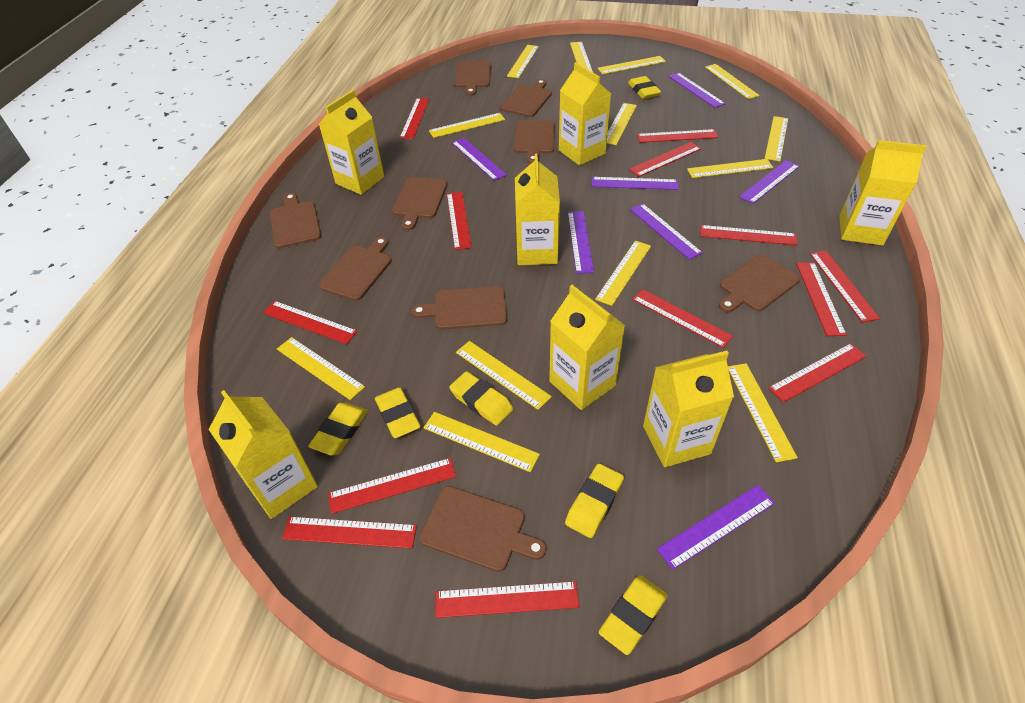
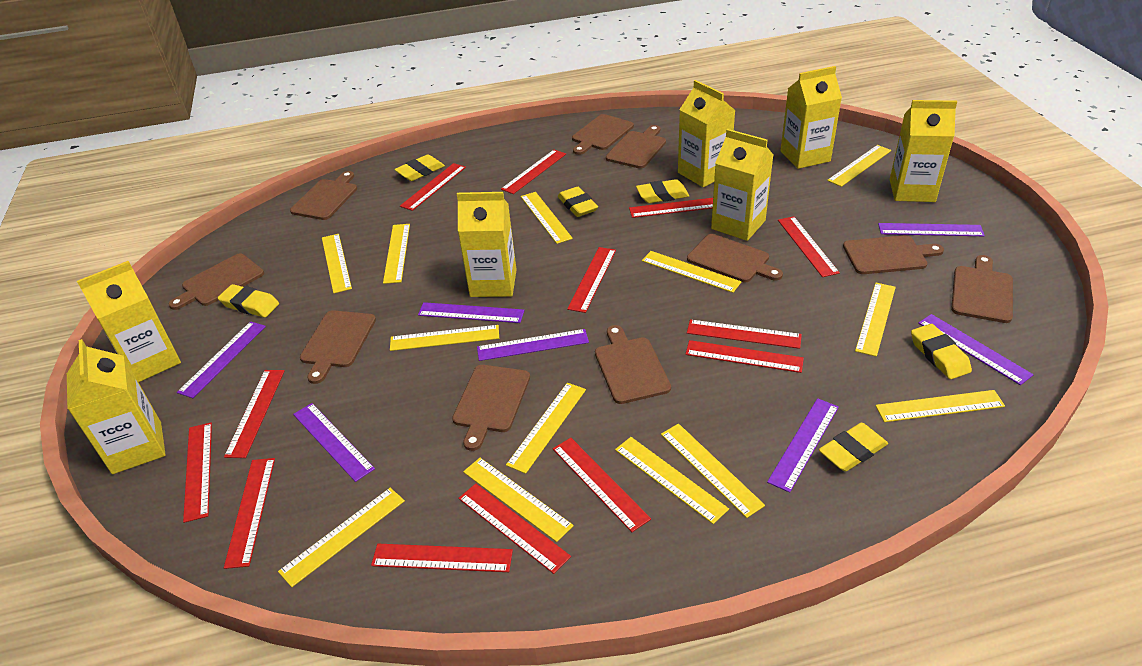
brown cutting board: 9 -> 10

